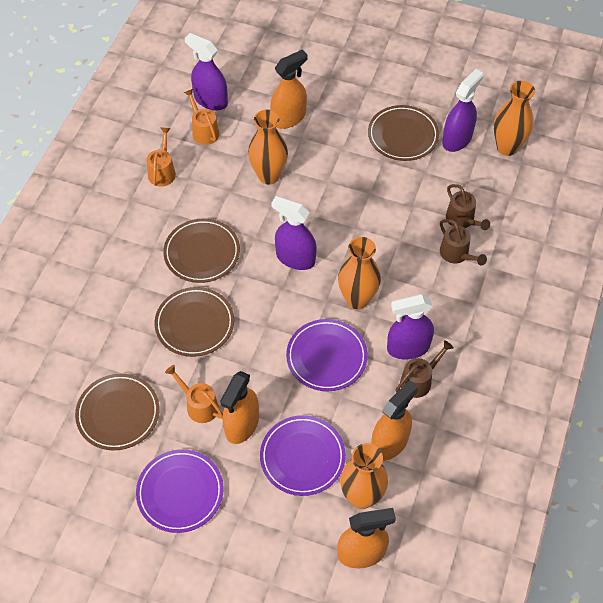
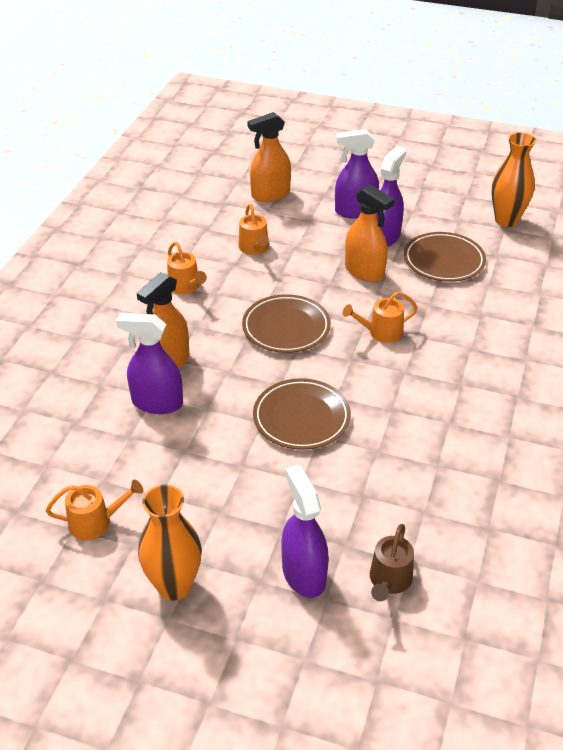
brown plate: 4 -> 3
brown watering can: 3 -> 1
orange spray bottle: 4 -> 3
orange vase: 4 -> 2
orange watering can: 3 -> 4
purple plate: 3 -> 0

